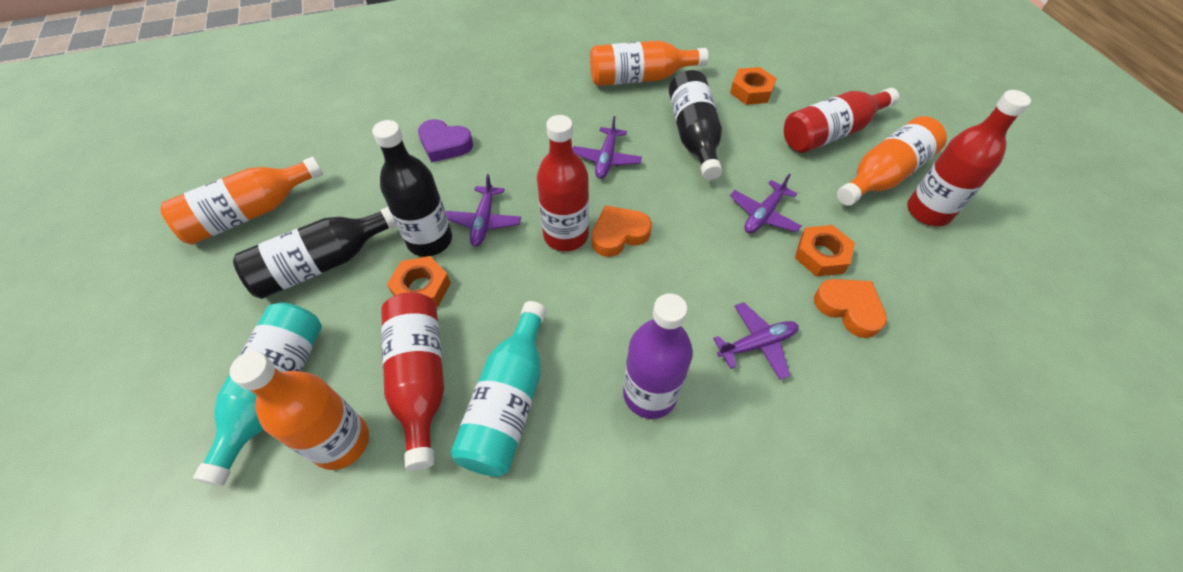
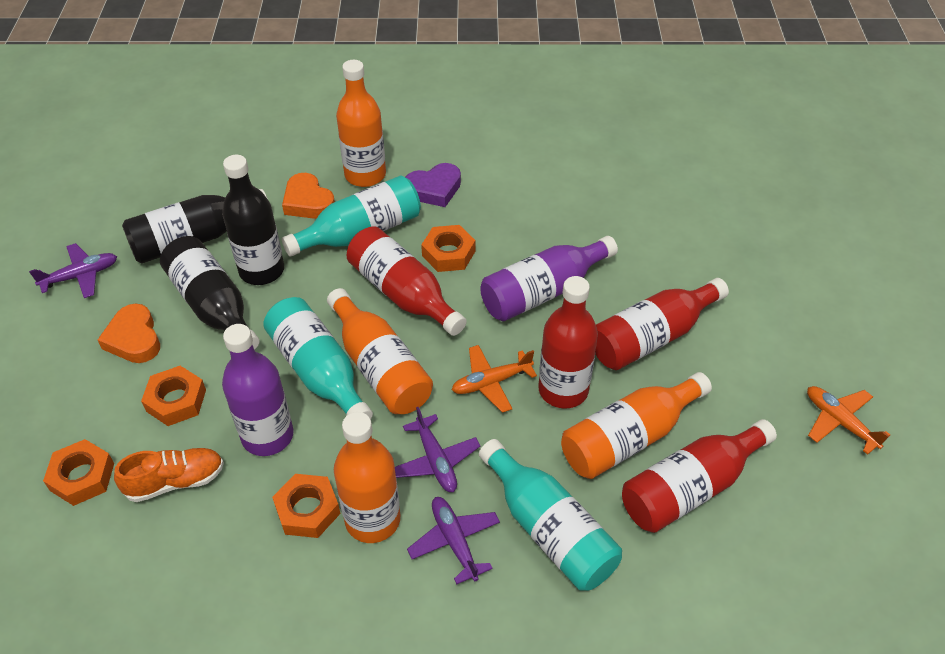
orange nut: 3 -> 4
orange plane: 0 -> 2
orange shoe: 0 -> 1
purple bottle: 1 -> 2
purple plane: 4 -> 3
turquoise bottle: 2 -> 3

